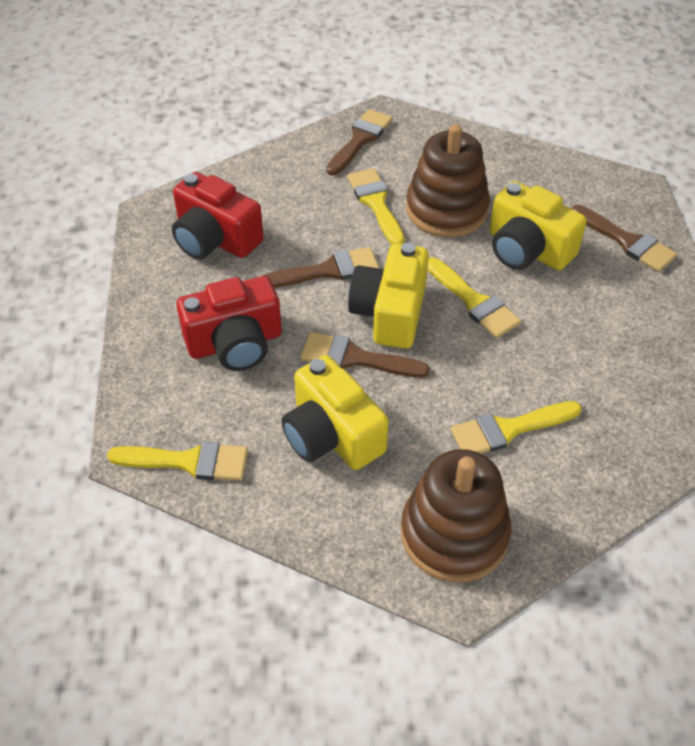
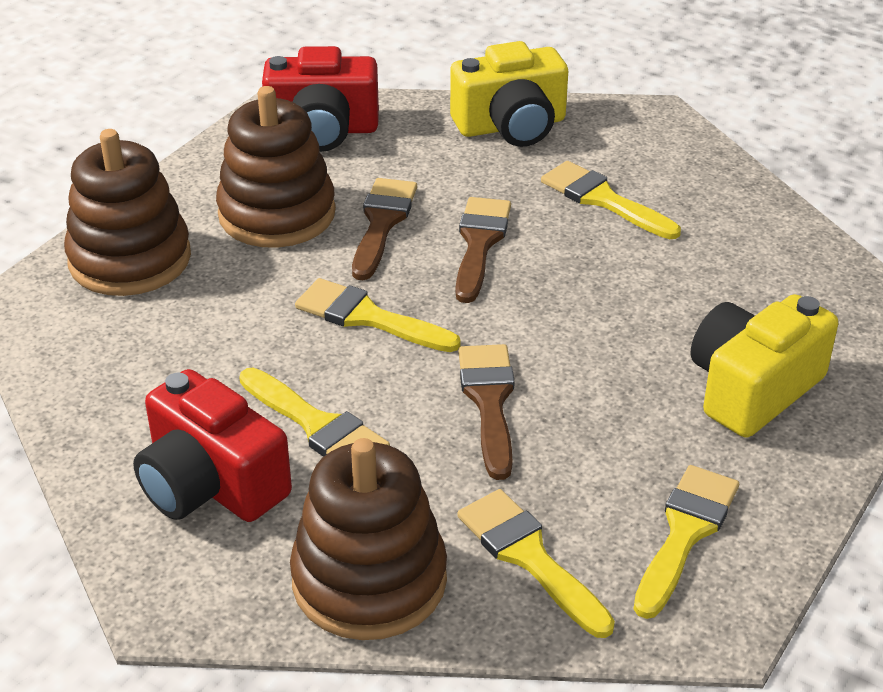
brown brush: 4 -> 3
brown stacking toy: 2 -> 3
yellow brush: 4 -> 5
yellow camera: 3 -> 2

